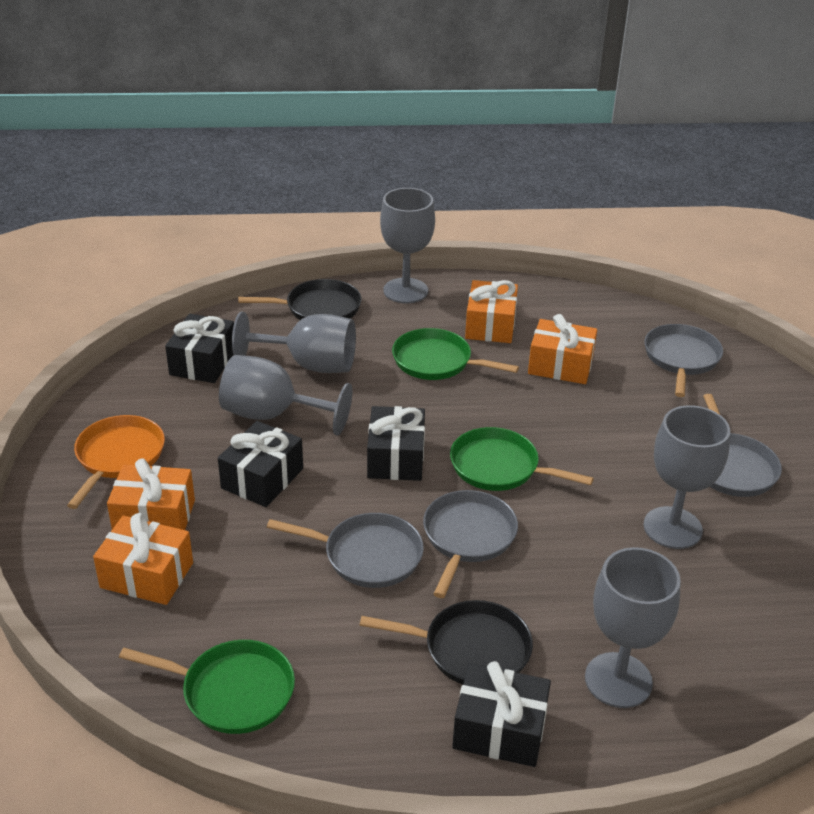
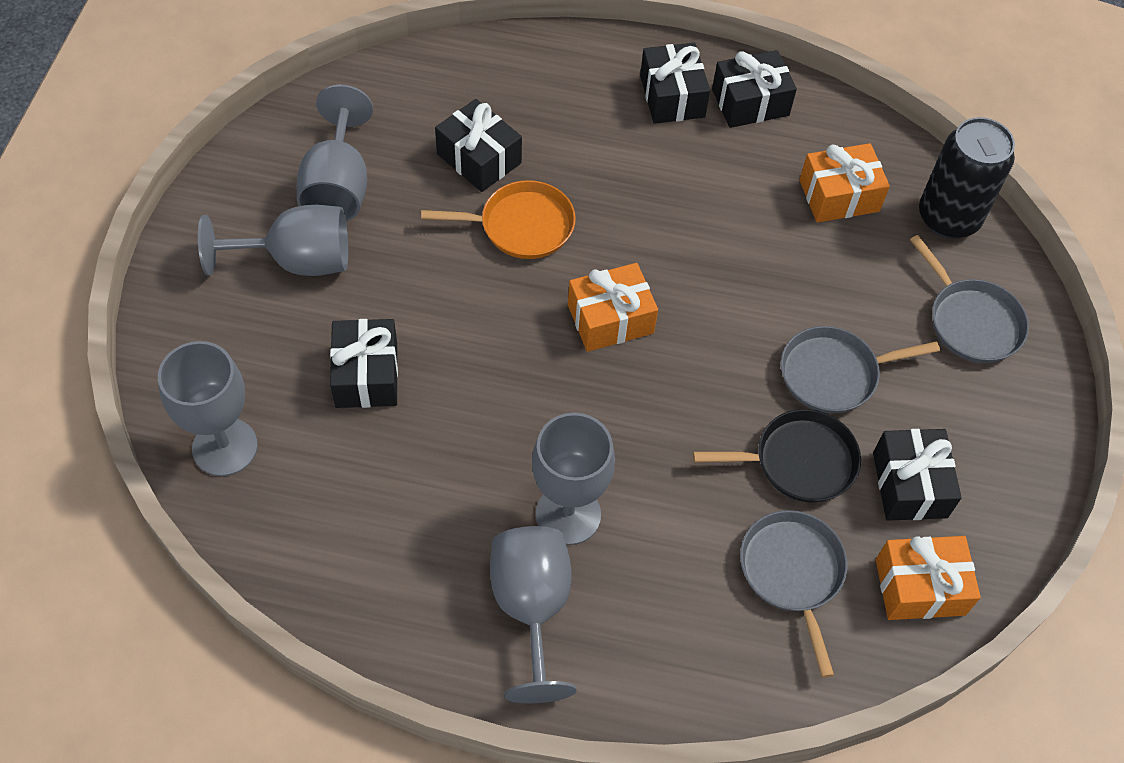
black can: 0 -> 1
black gift: 4 -> 5
black pan: 2 -> 1
green pan: 3 -> 0
grey pan: 4 -> 3
orange gift: 4 -> 3

